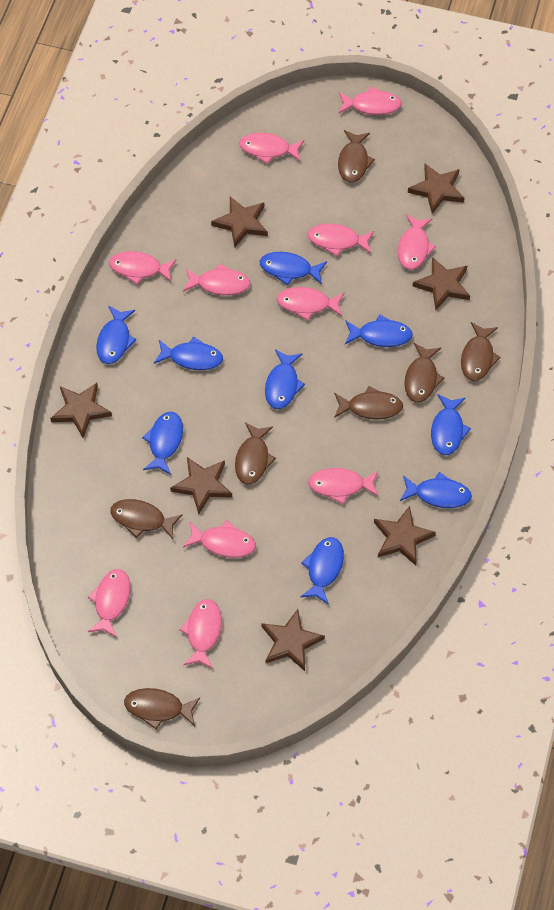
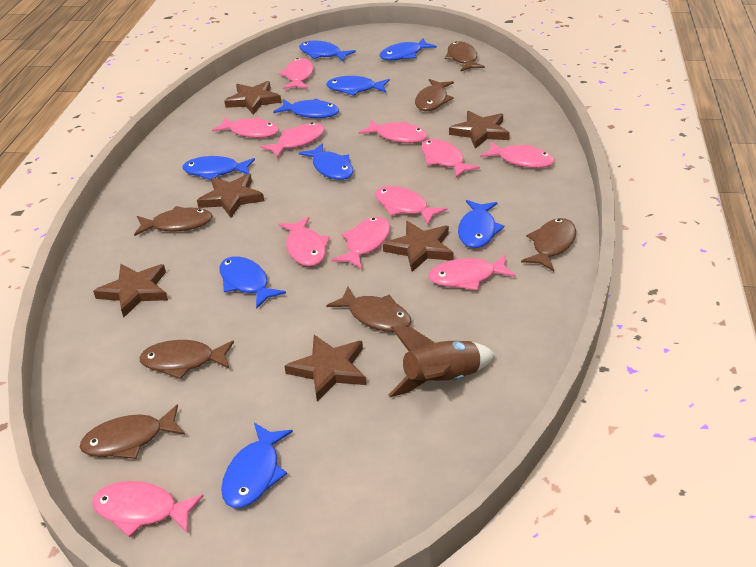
brown rocket: 0 -> 1
brown star: 7 -> 6

